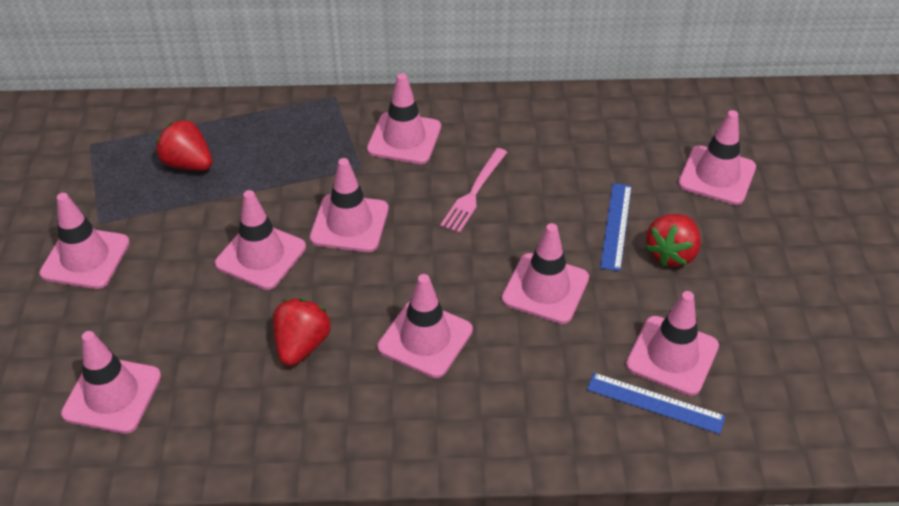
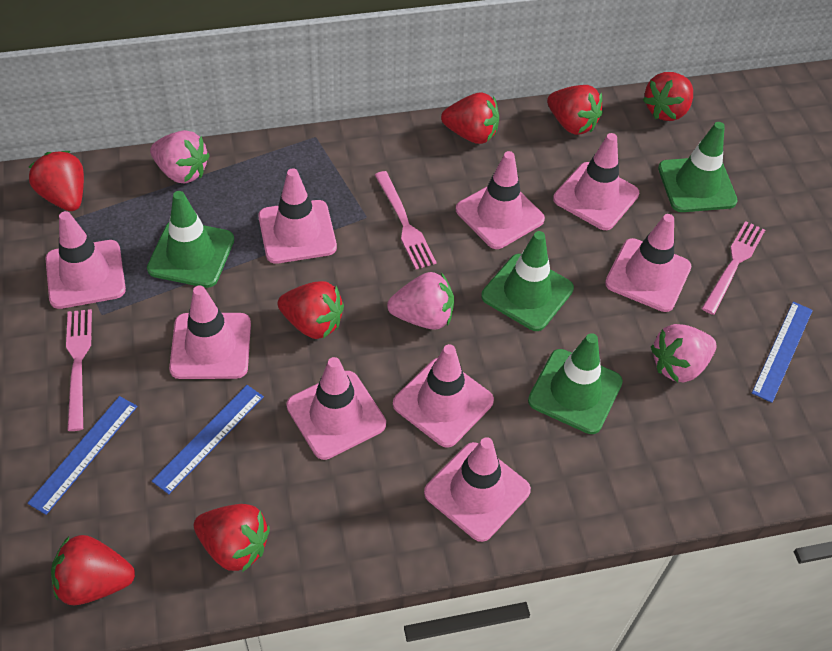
blue ruler: 2 -> 3
green traffic cone: 0 -> 4
pink fork: 1 -> 3
pink strawberry: 0 -> 3
red strawberry: 3 -> 7

